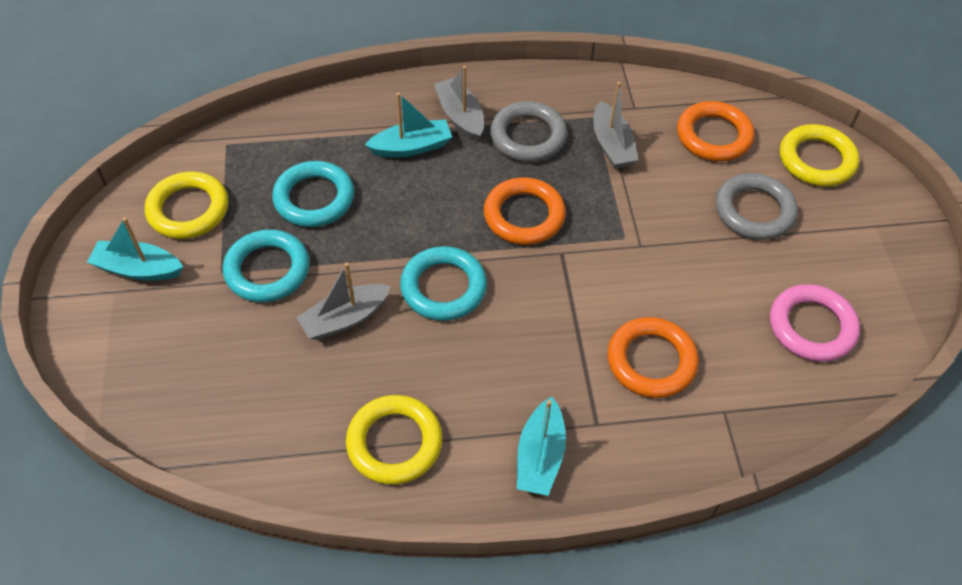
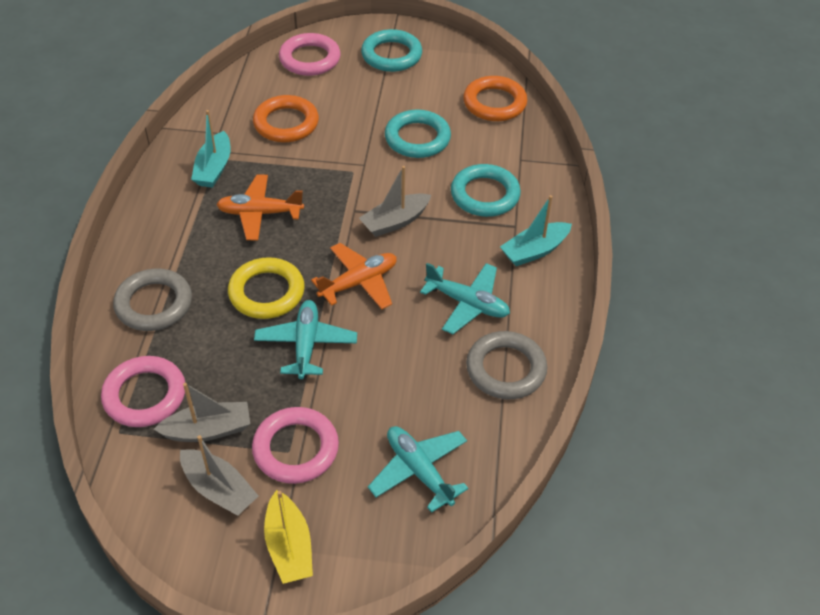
orange plane: 0 -> 2
orange ring: 3 -> 2
pink ring: 1 -> 3
turquoise boat: 3 -> 2
turquoise plane: 0 -> 3
yellow boat: 0 -> 1
yellow ring: 3 -> 1

